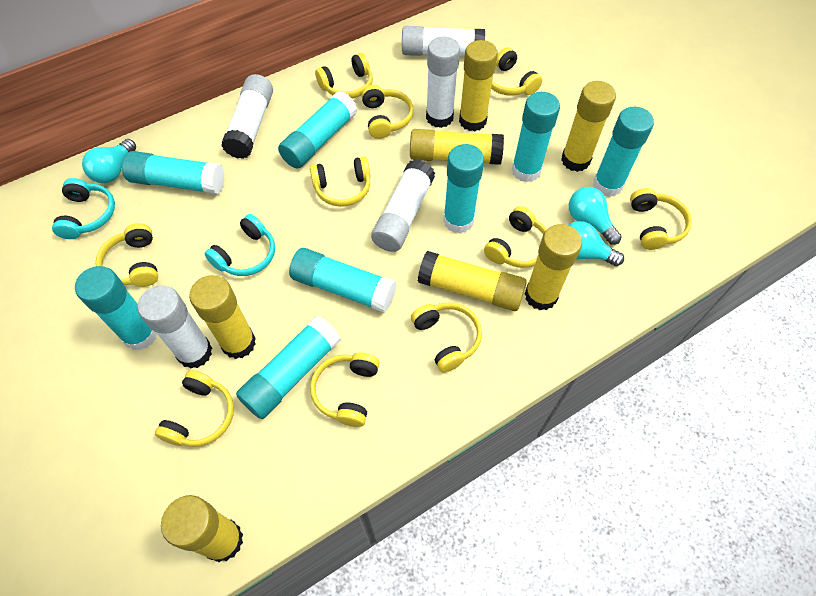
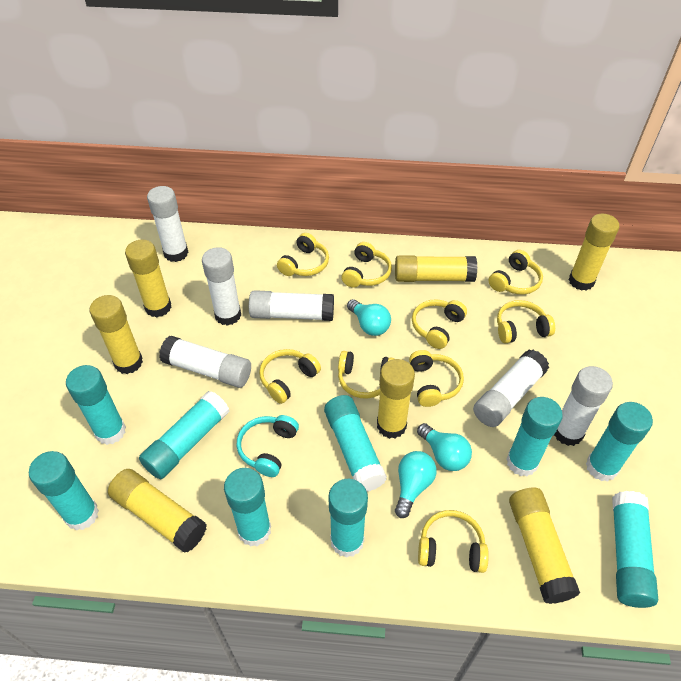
turquoise glue stick: 8 -> 9
turquoise headphones: 2 -> 1
white glue stick: 5 -> 6
yellow headphones: 10 -> 9

